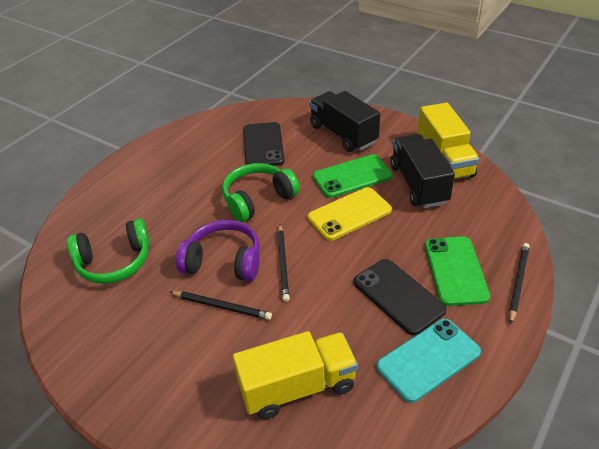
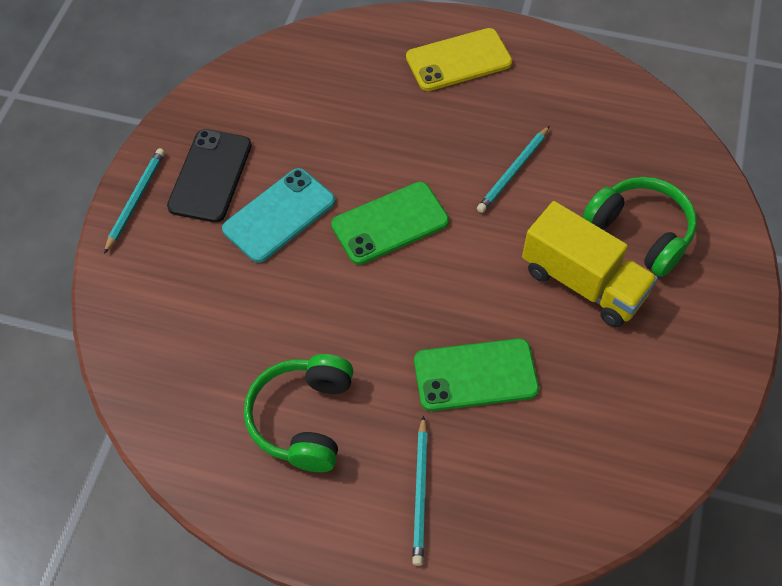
black pencil: 3 -> 0
black phone: 2 -> 1
black truck: 2 -> 0
purple headphones: 1 -> 0
turquoise pencil: 0 -> 3
yellow truck: 2 -> 1

